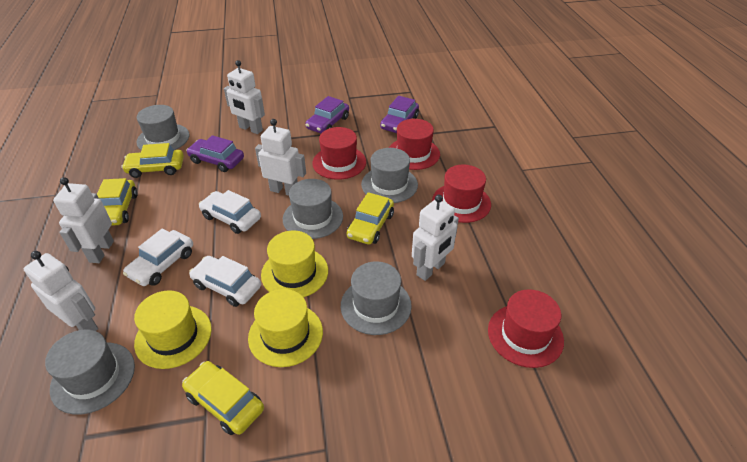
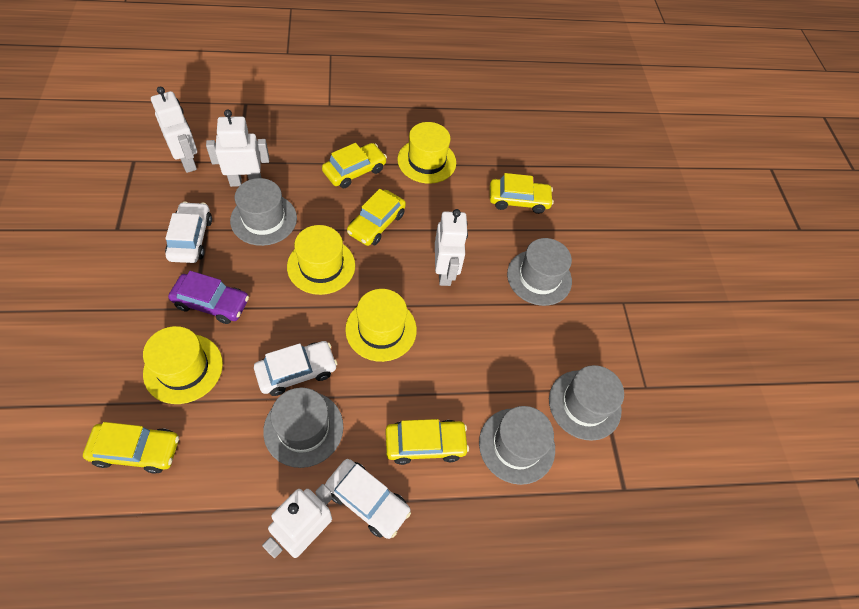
purple car: 3 -> 1
red hat: 4 -> 0
white robot: 5 -> 4
yellow car: 4 -> 5
yellow hat: 3 -> 4

